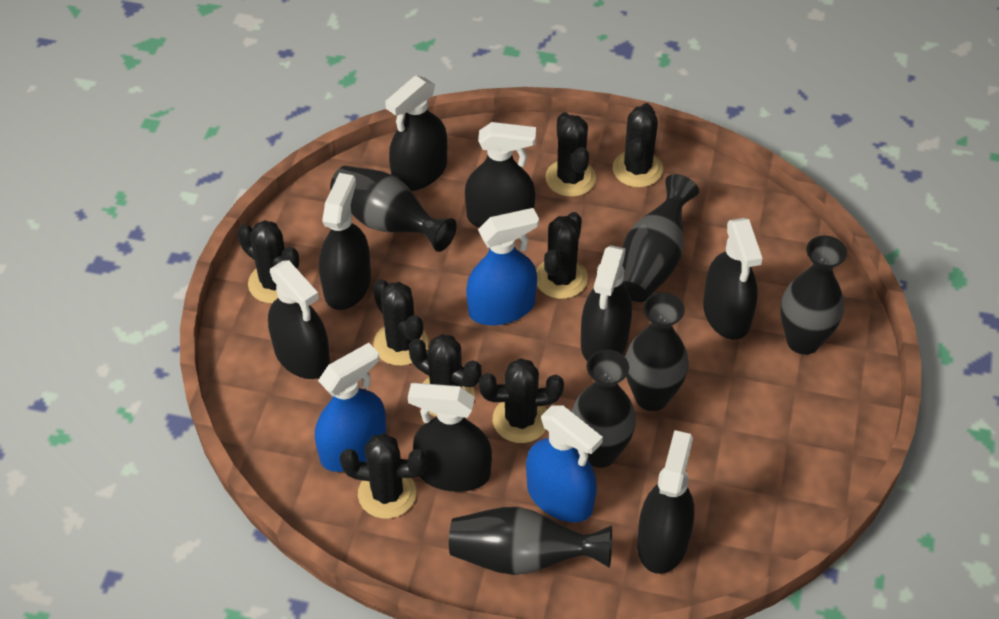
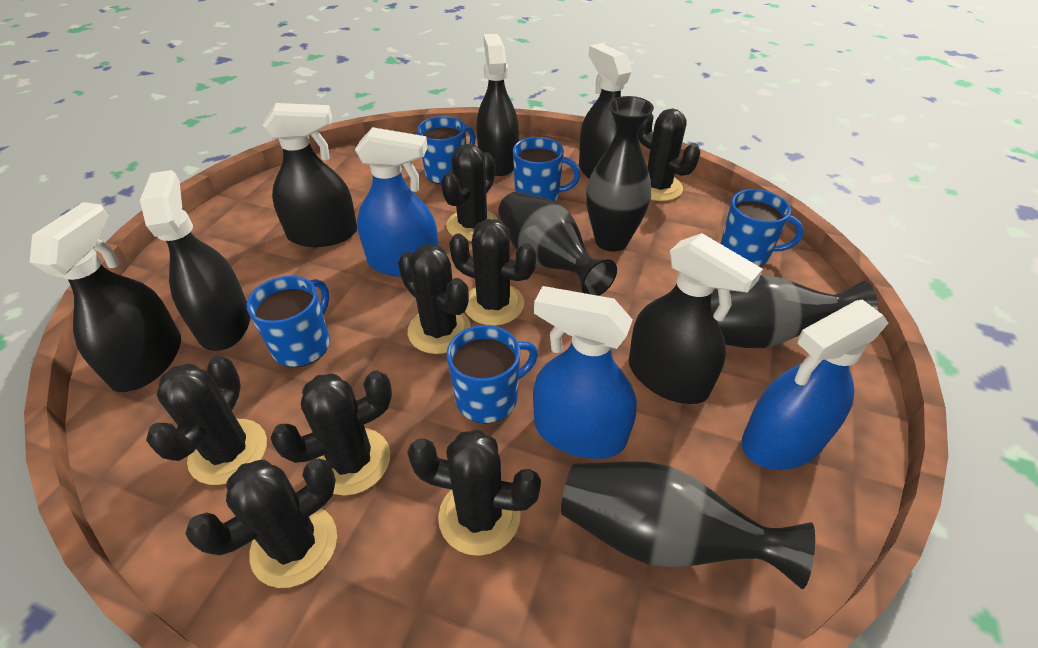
black spray bottle: 8 -> 6
black vase: 6 -> 4
blue mug: 0 -> 5

